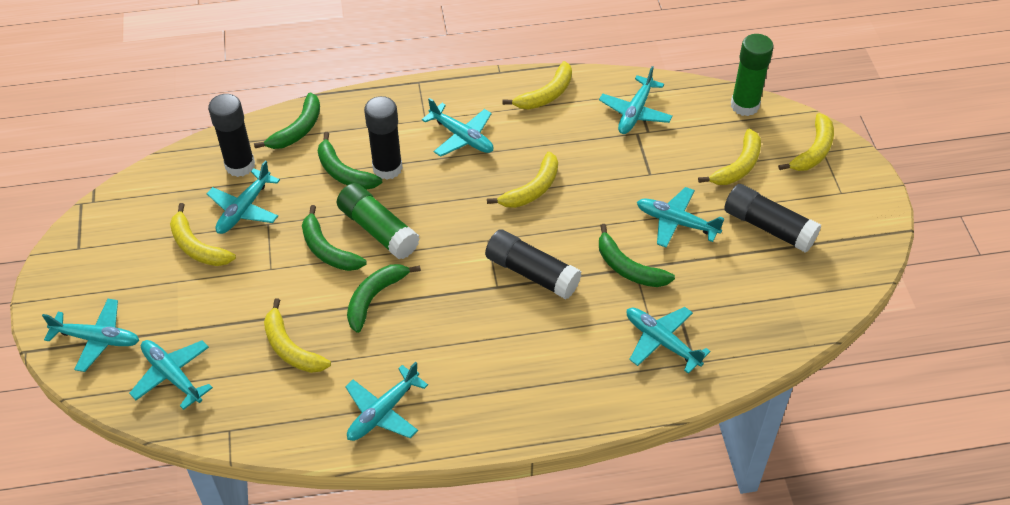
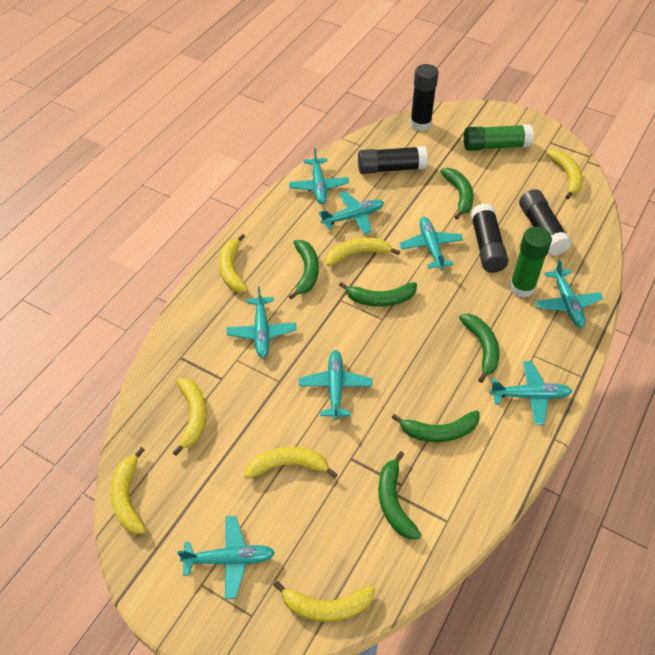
green banana: 5 -> 6
yellow banana: 6 -> 7

